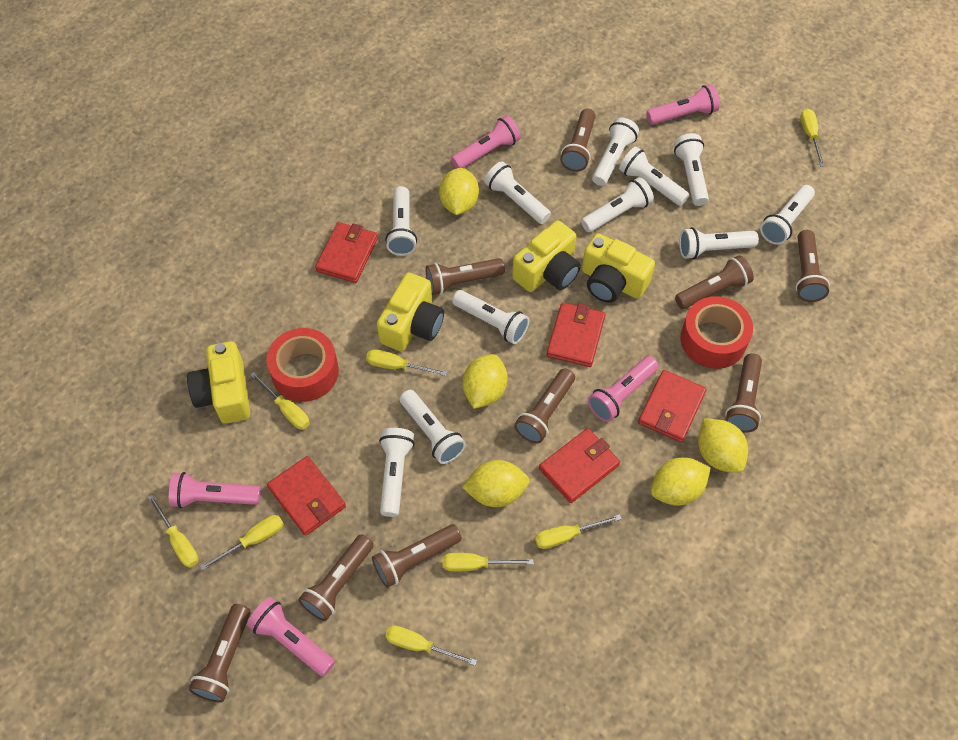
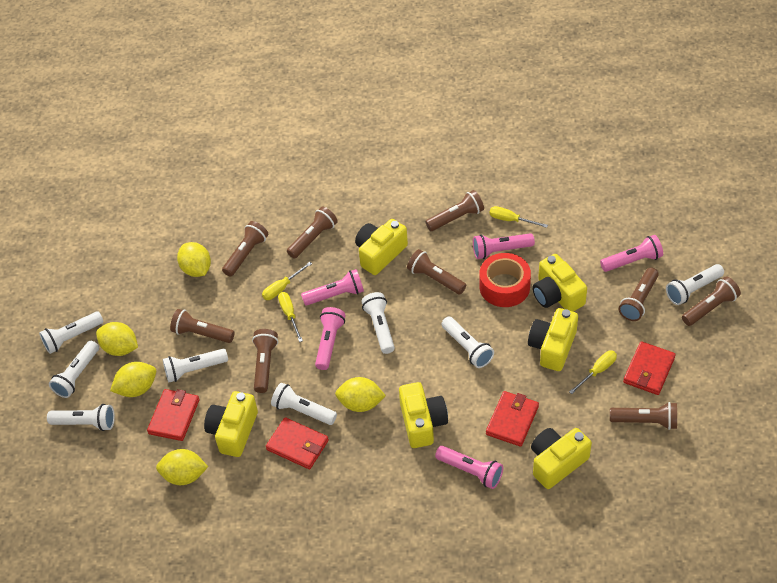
red tape: 2 -> 1
red wallet: 5 -> 4
white flashlight: 11 -> 8
yellow camera: 4 -> 6
yellow screwdriver: 8 -> 4

